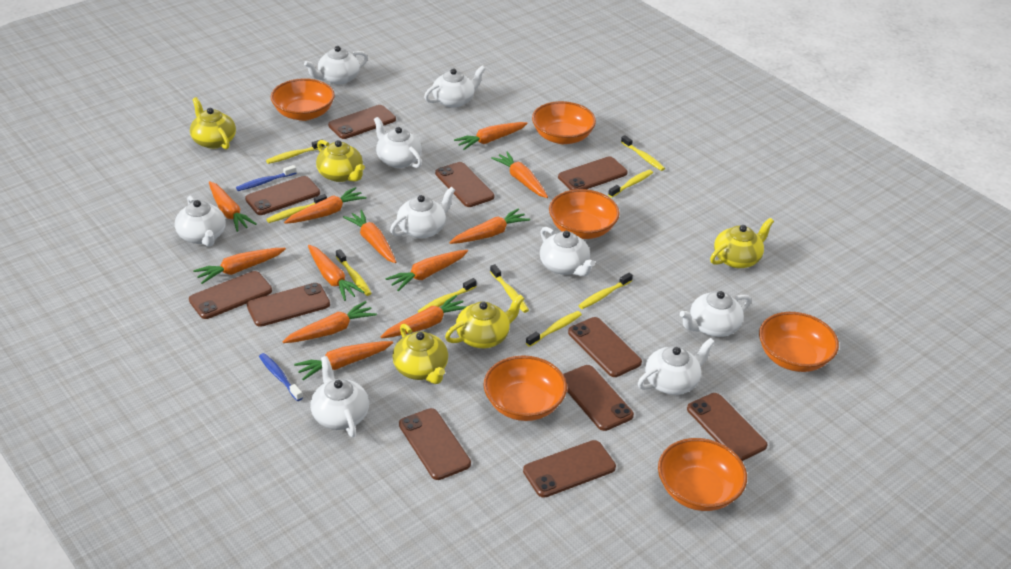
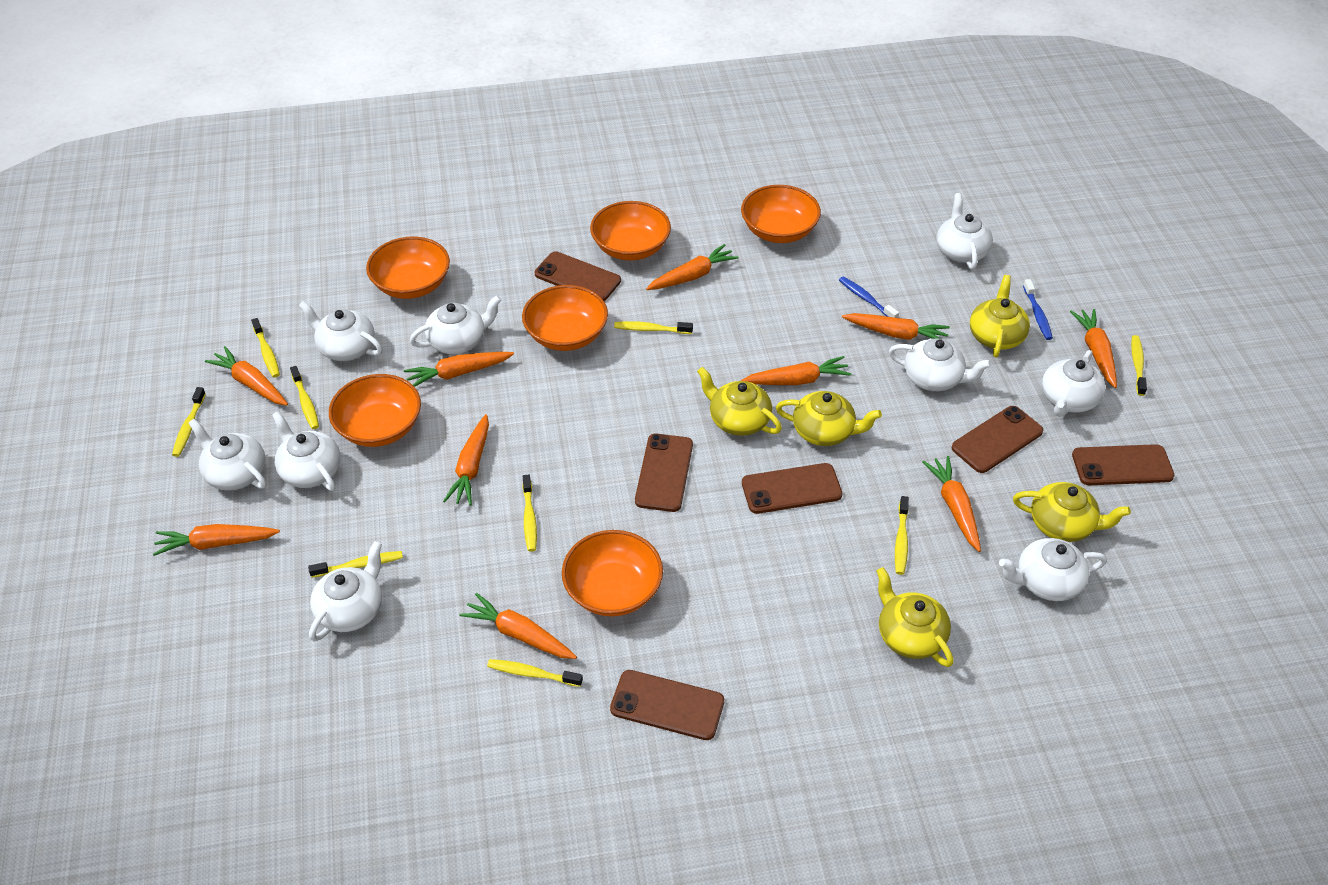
brown phone: 11 -> 6
orange carrot: 12 -> 10

